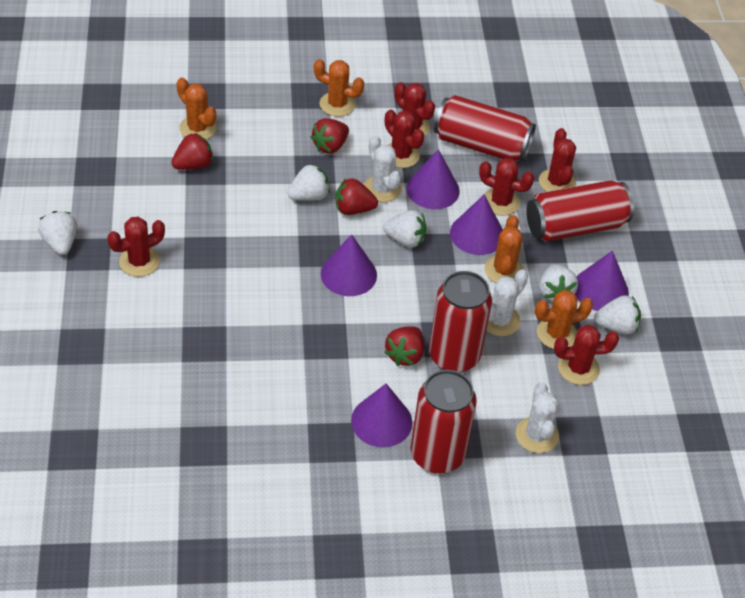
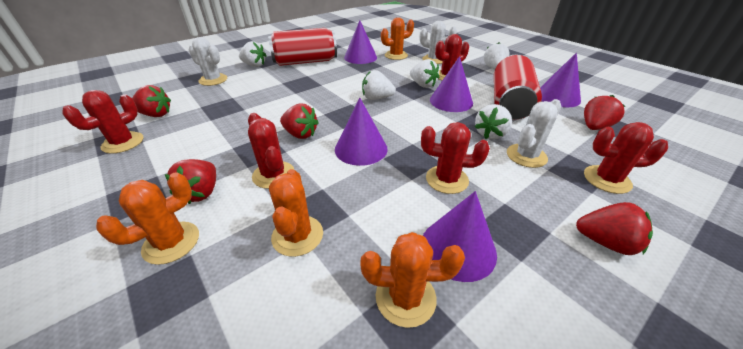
red cactus: 6 -> 5
red can: 4 -> 2
red strawberry: 4 -> 5

